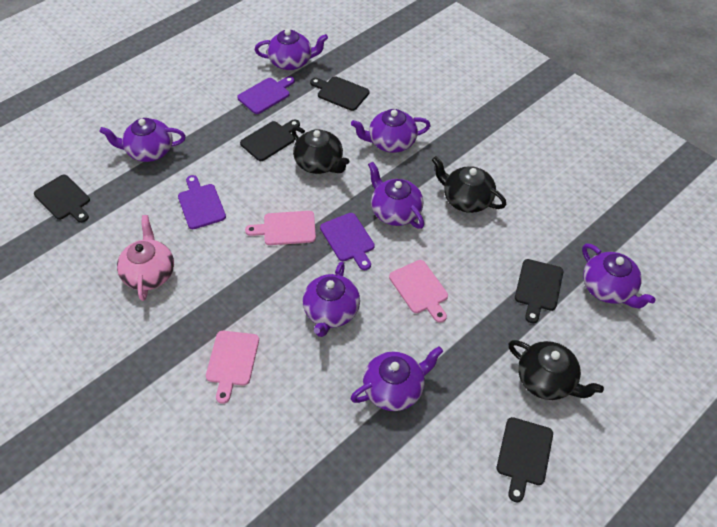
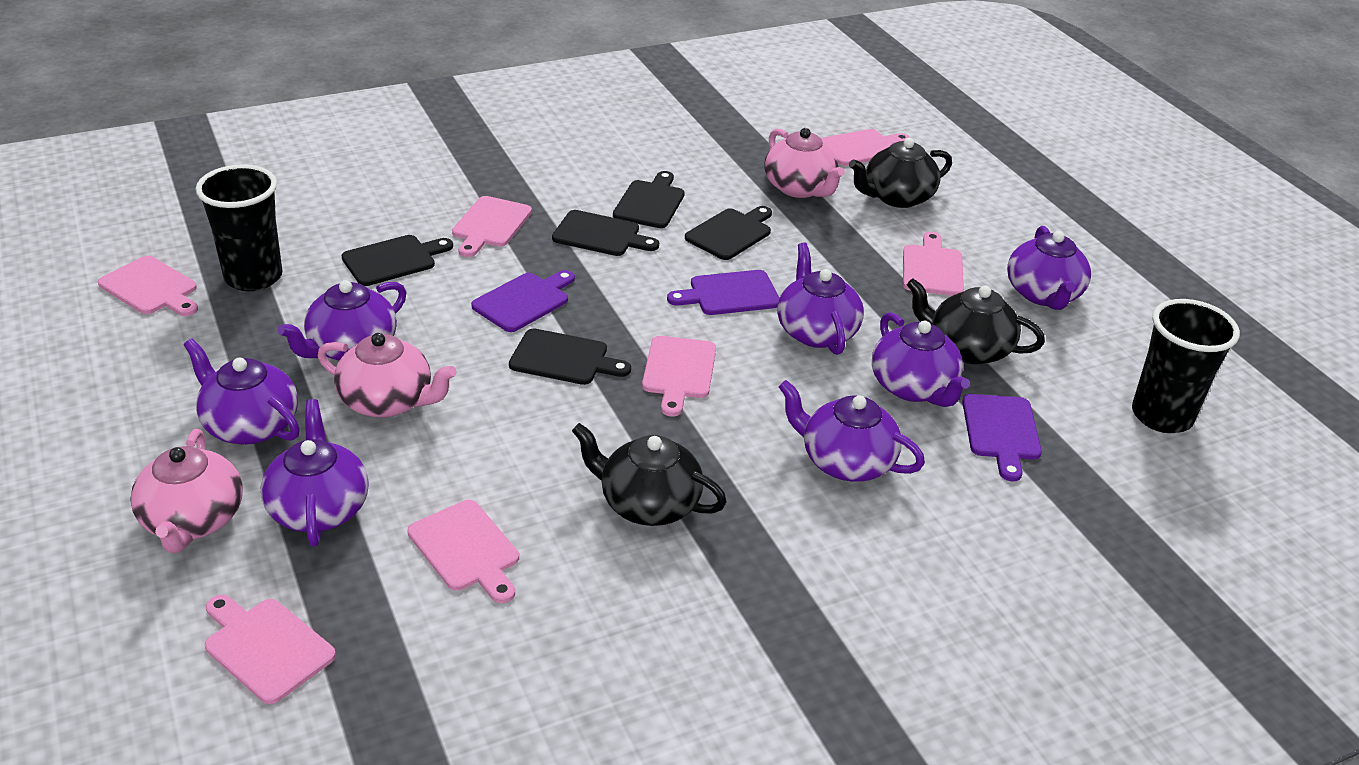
black cup: 0 -> 2
pink cutting board: 3 -> 7
pink teapot: 1 -> 3

